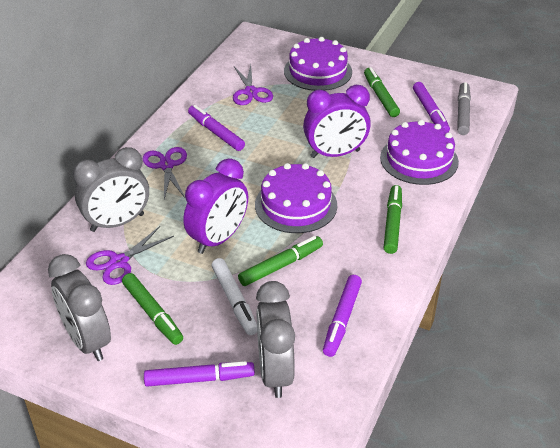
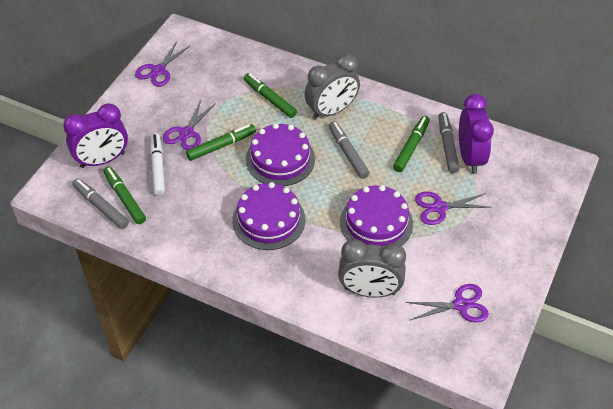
grey clock: 3 -> 2
grey marker: 1 -> 3
purple marker: 4 -> 0
purple scissors: 3 -> 4

